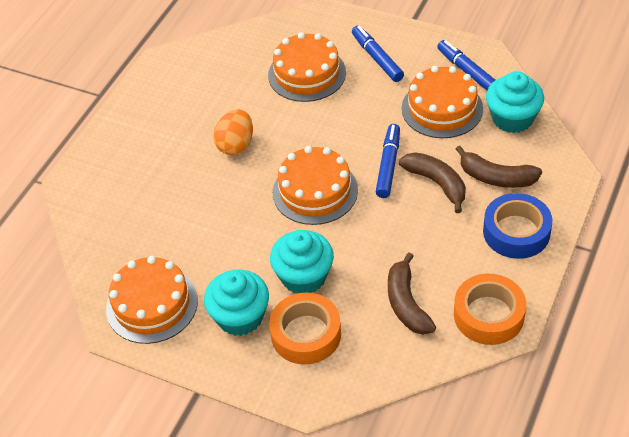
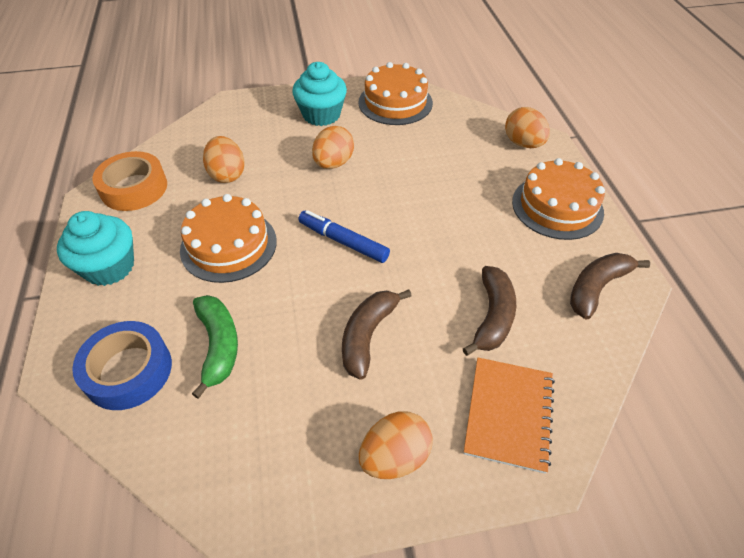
blue marker: 3 -> 1
green banana: 0 -> 1
orange cake: 4 -> 3
orange egg: 1 -> 4
orange notebook: 0 -> 1
orange tape: 2 -> 1
turquoise cupcake: 3 -> 2

